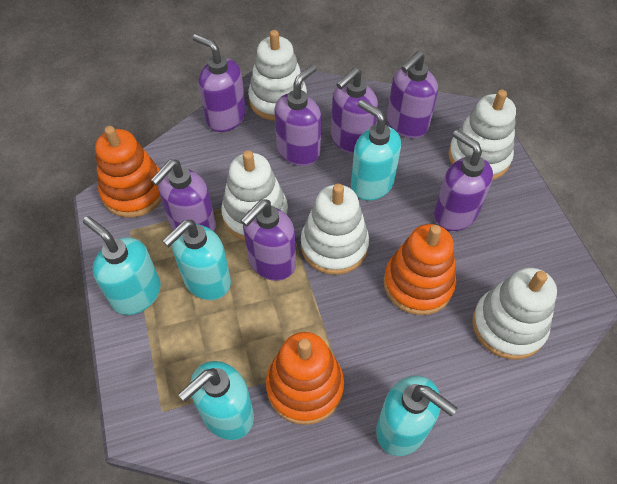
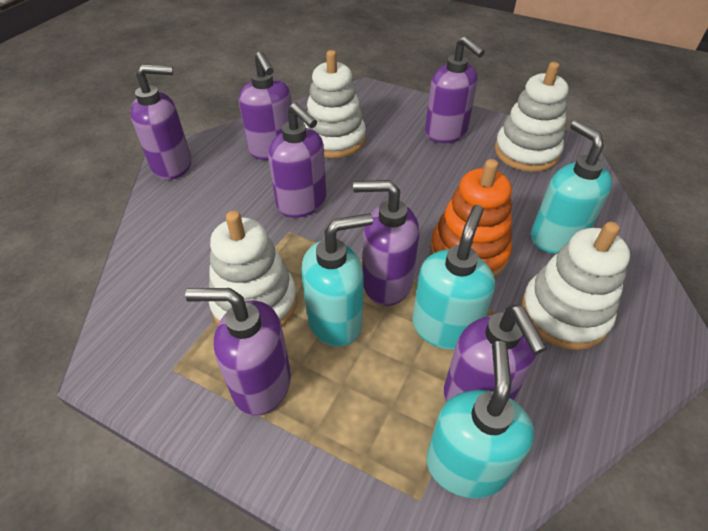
orange stacking toy: 3 -> 1
turquoise soap dispenser: 5 -> 4
white stacking toy: 5 -> 4

